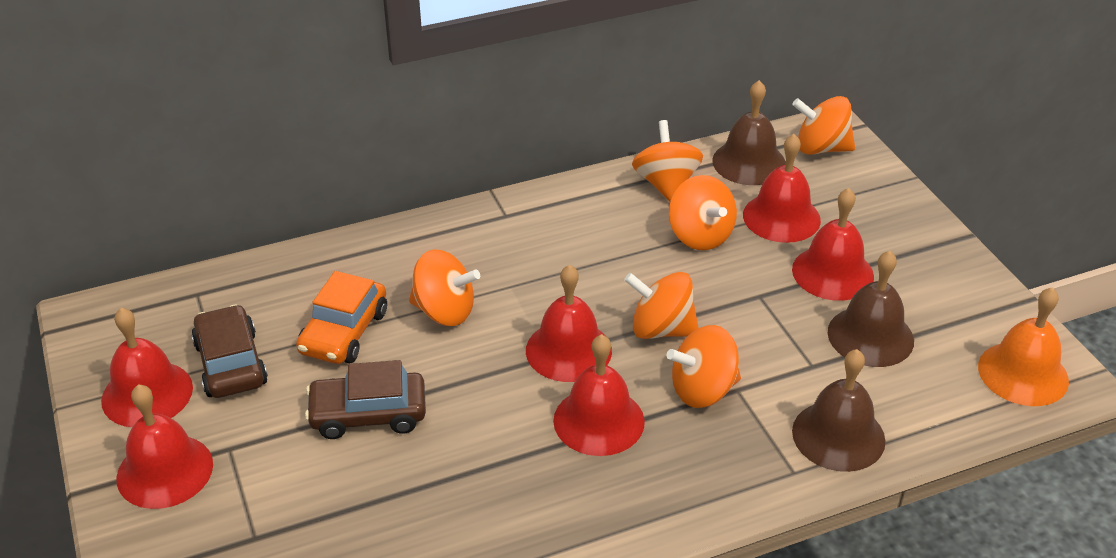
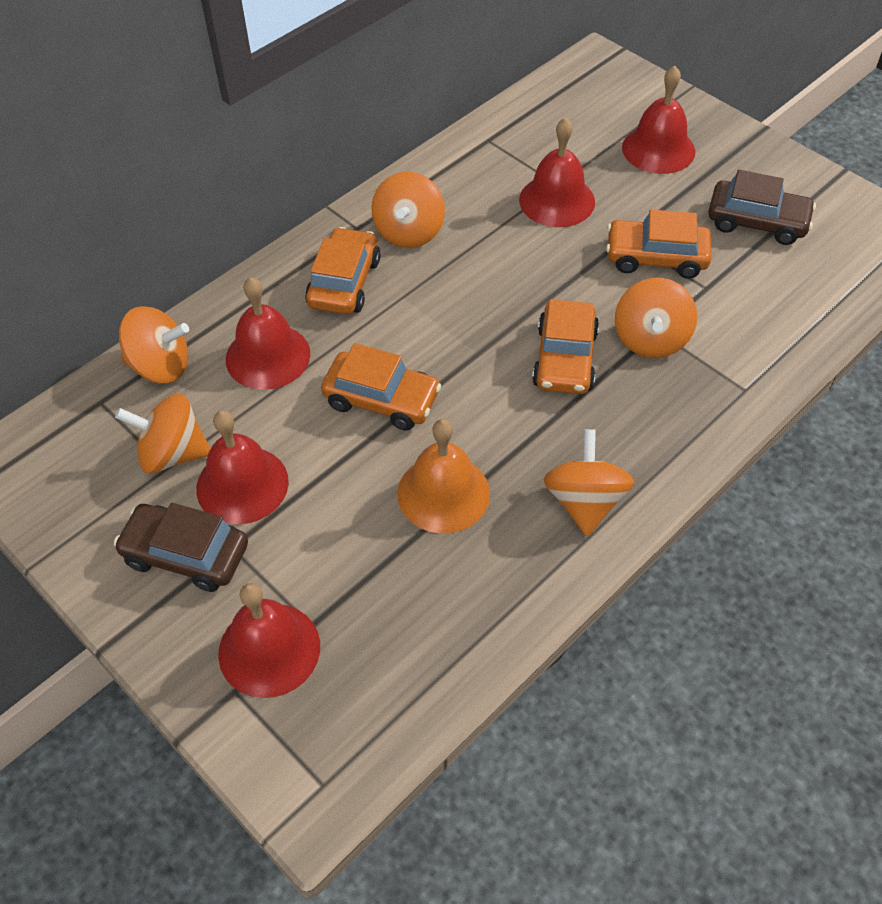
brown bell: 3 -> 0
orange car: 1 -> 4
orange spinning top: 6 -> 5
red bell: 6 -> 5

